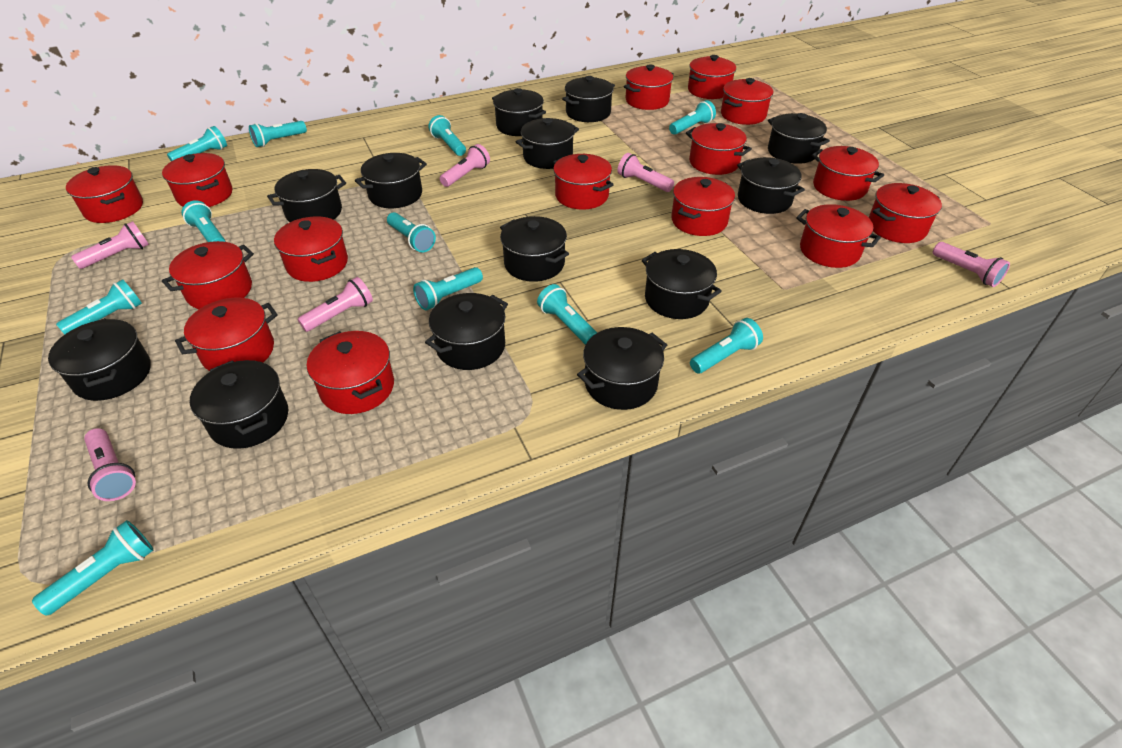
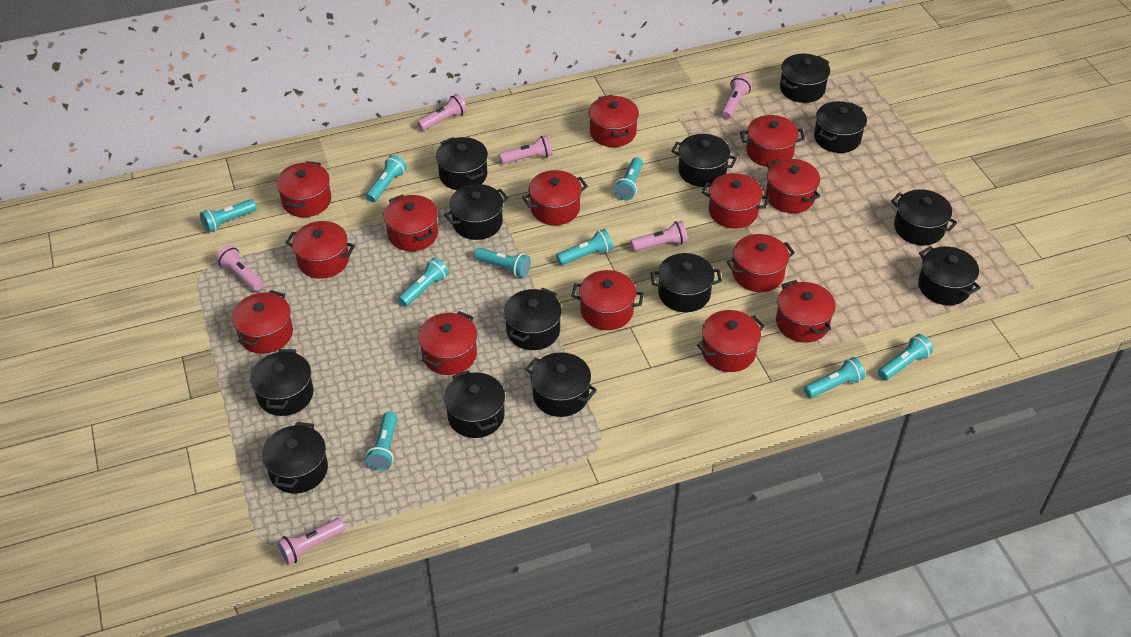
red pot: 15 -> 14
turquoise flashlight: 11 -> 9

